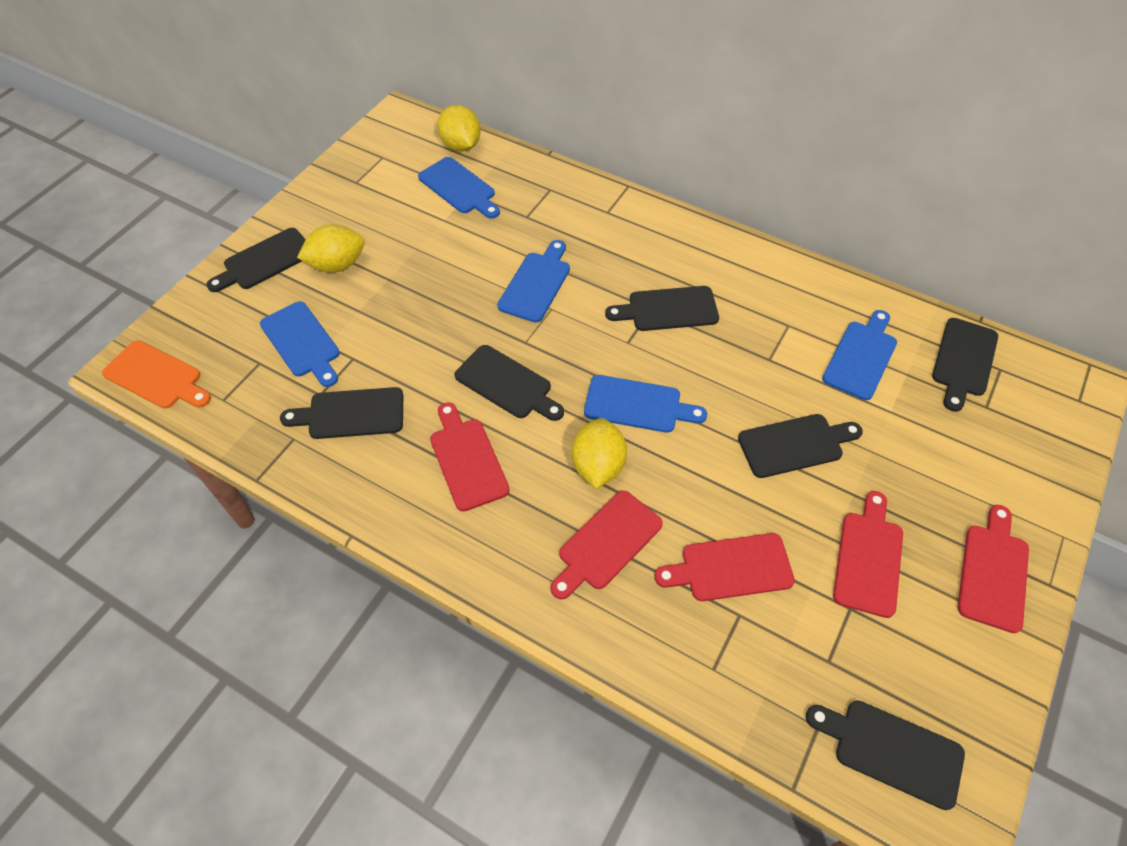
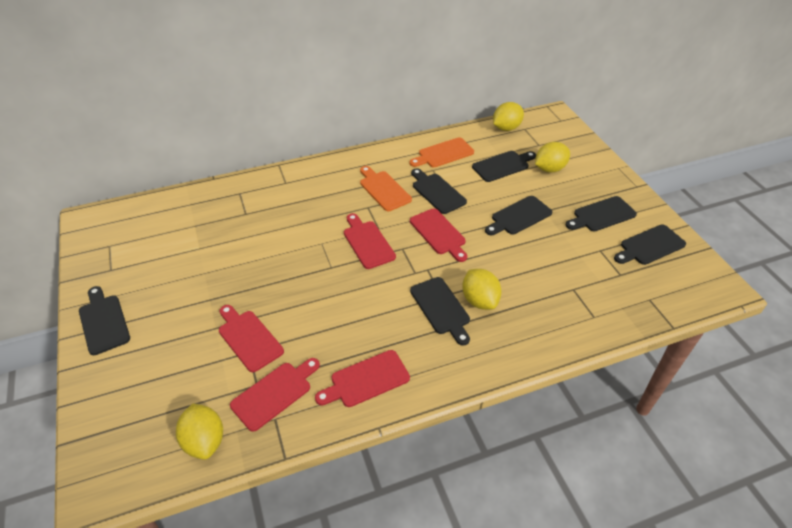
blue cutting board: 5 -> 0
orange cutting board: 1 -> 2
yellow lemon: 3 -> 4

